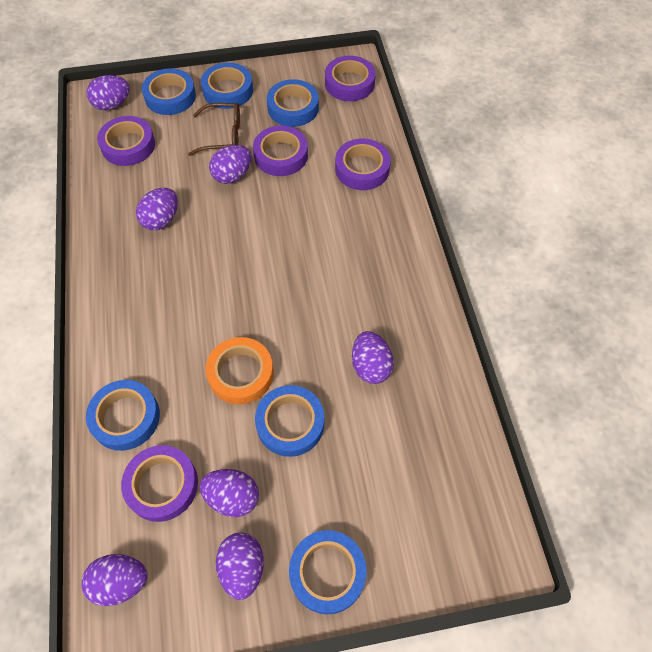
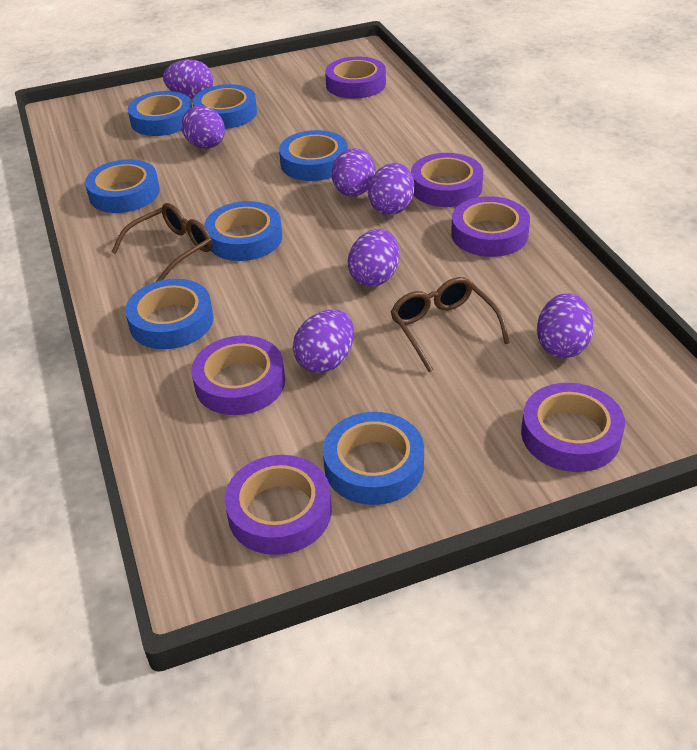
blue tape: 6 -> 7
brown glasses: 1 -> 2
orange tape: 1 -> 0
purple tape: 5 -> 6

